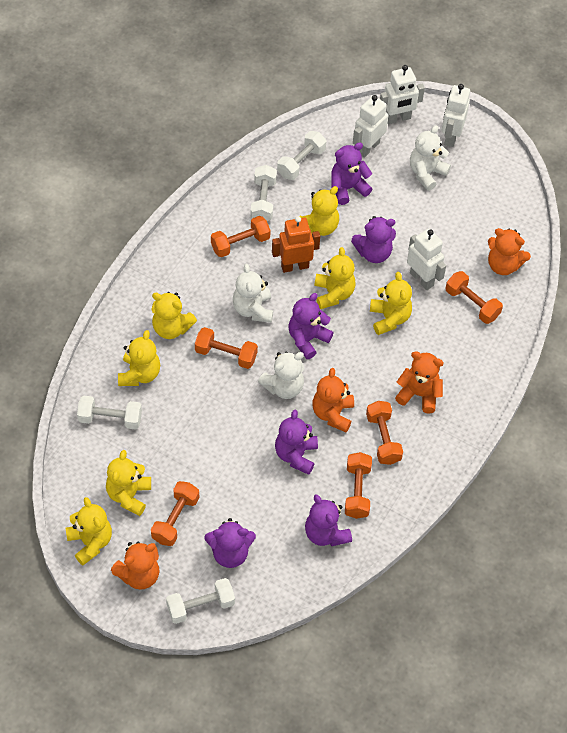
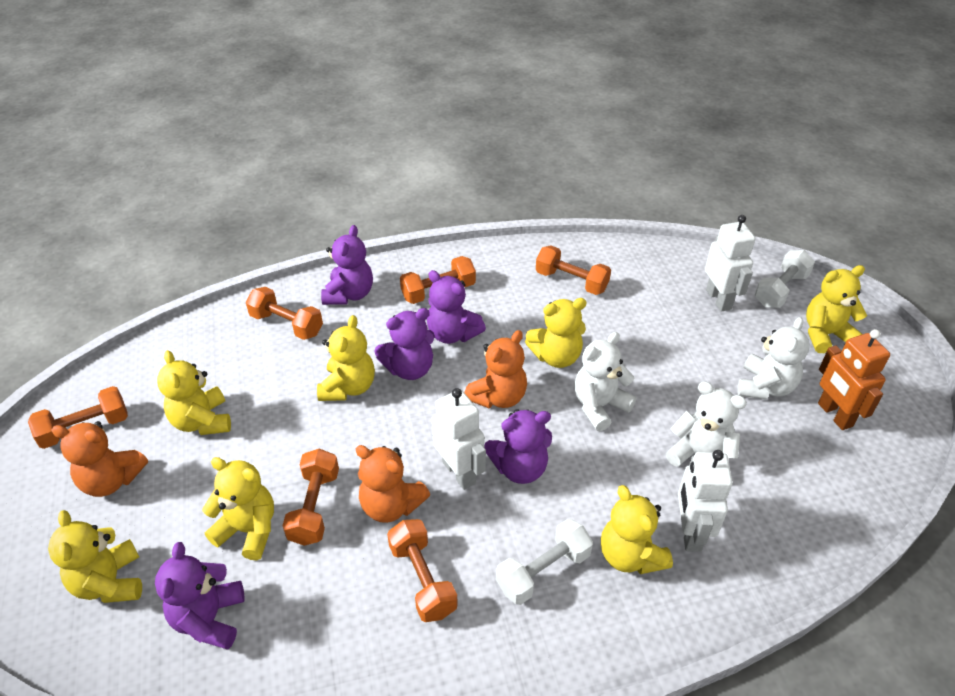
orange teddy bear: 4 -> 3
purple teddy bear: 6 -> 5
white dumbbell: 4 -> 2
white robot: 4 -> 3

